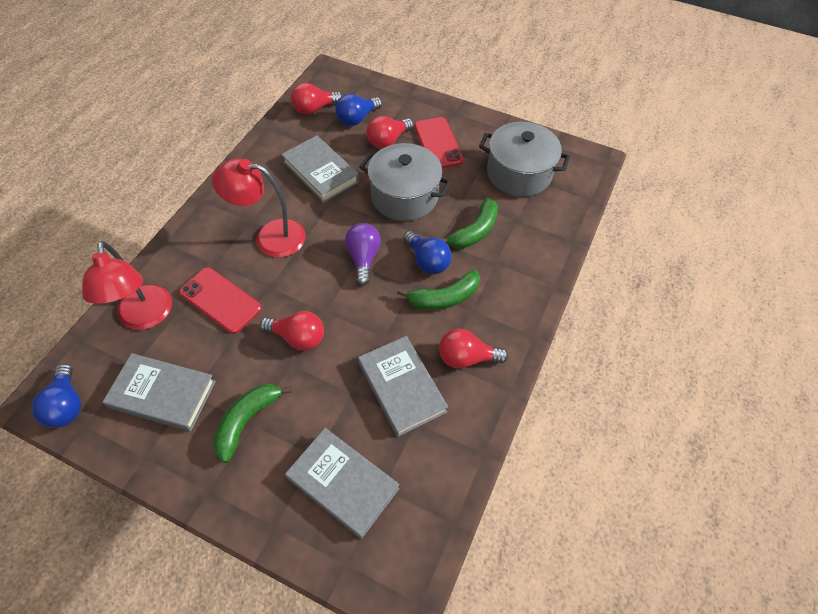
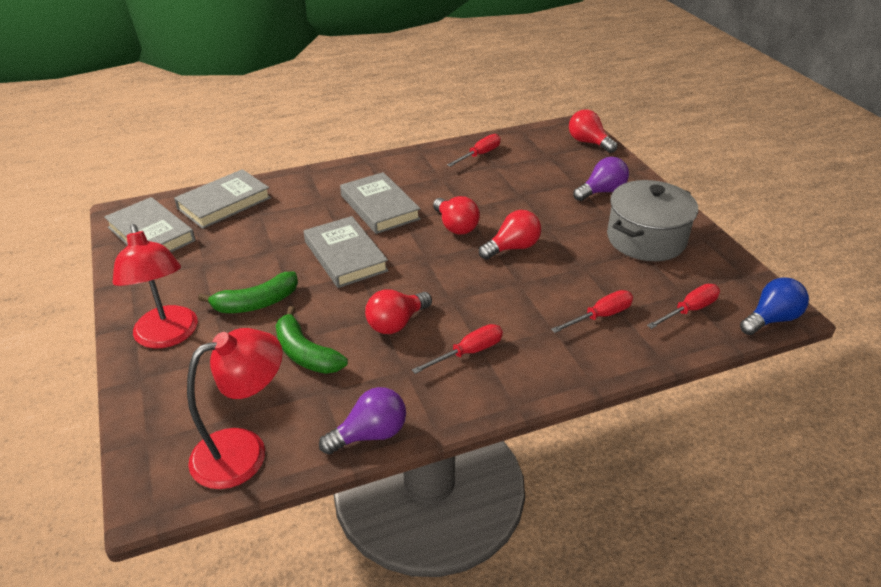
blue light bulb: 3 -> 1
green banana: 3 -> 2
grey pot: 2 -> 1
purple light bulb: 1 -> 2
red phone: 2 -> 0
red screwdriver: 0 -> 4

